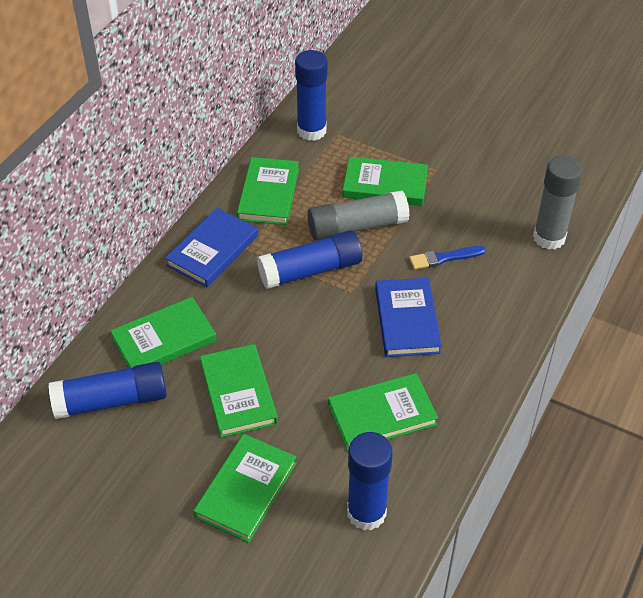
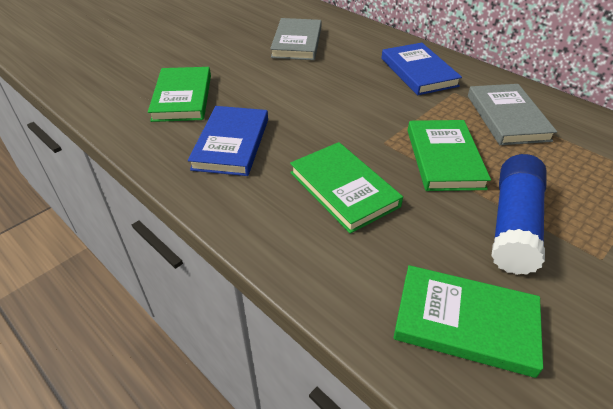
blue brush: 1 -> 0
blue glue stick: 4 -> 1
green book: 6 -> 4
grey book: 0 -> 2
grey glue stick: 2 -> 0

